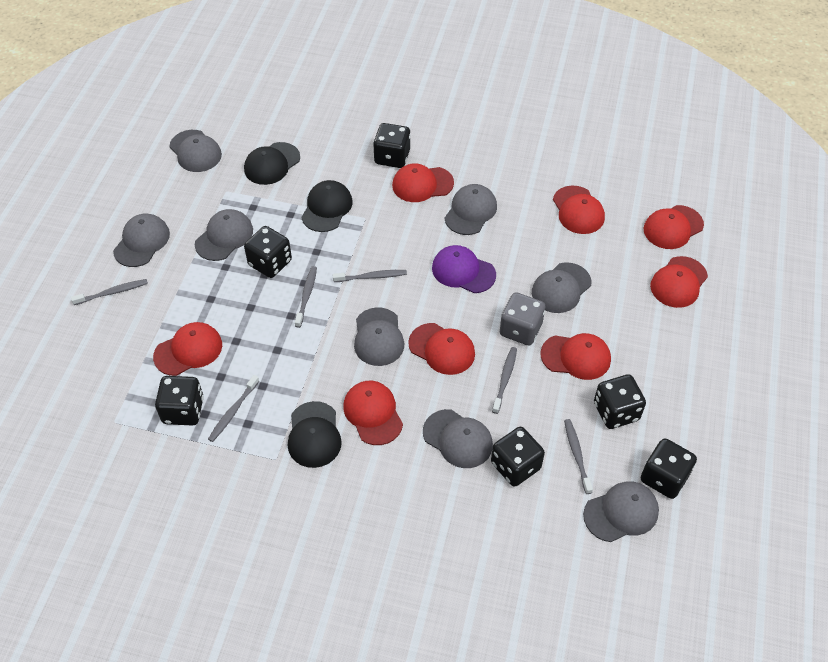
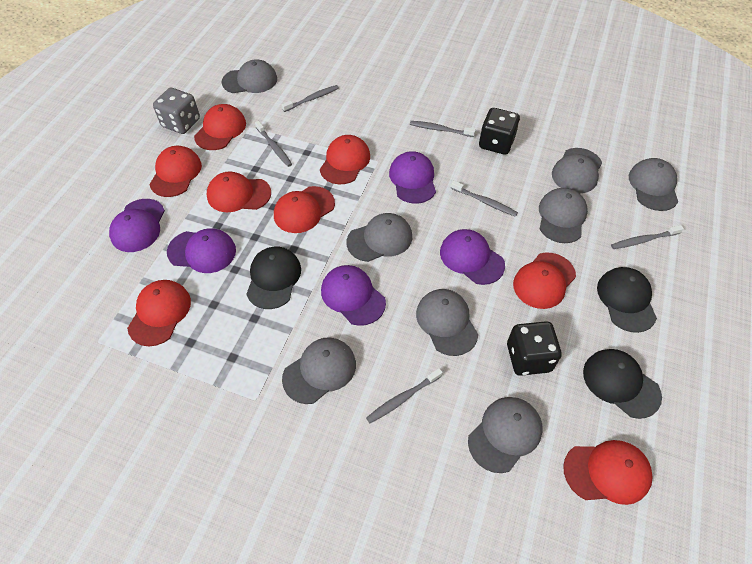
black dice: 6 -> 2
purple cap: 1 -> 5

